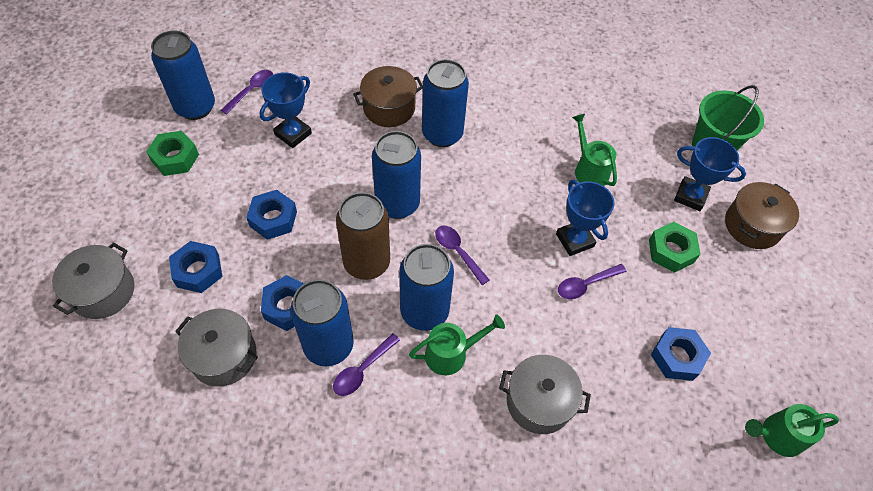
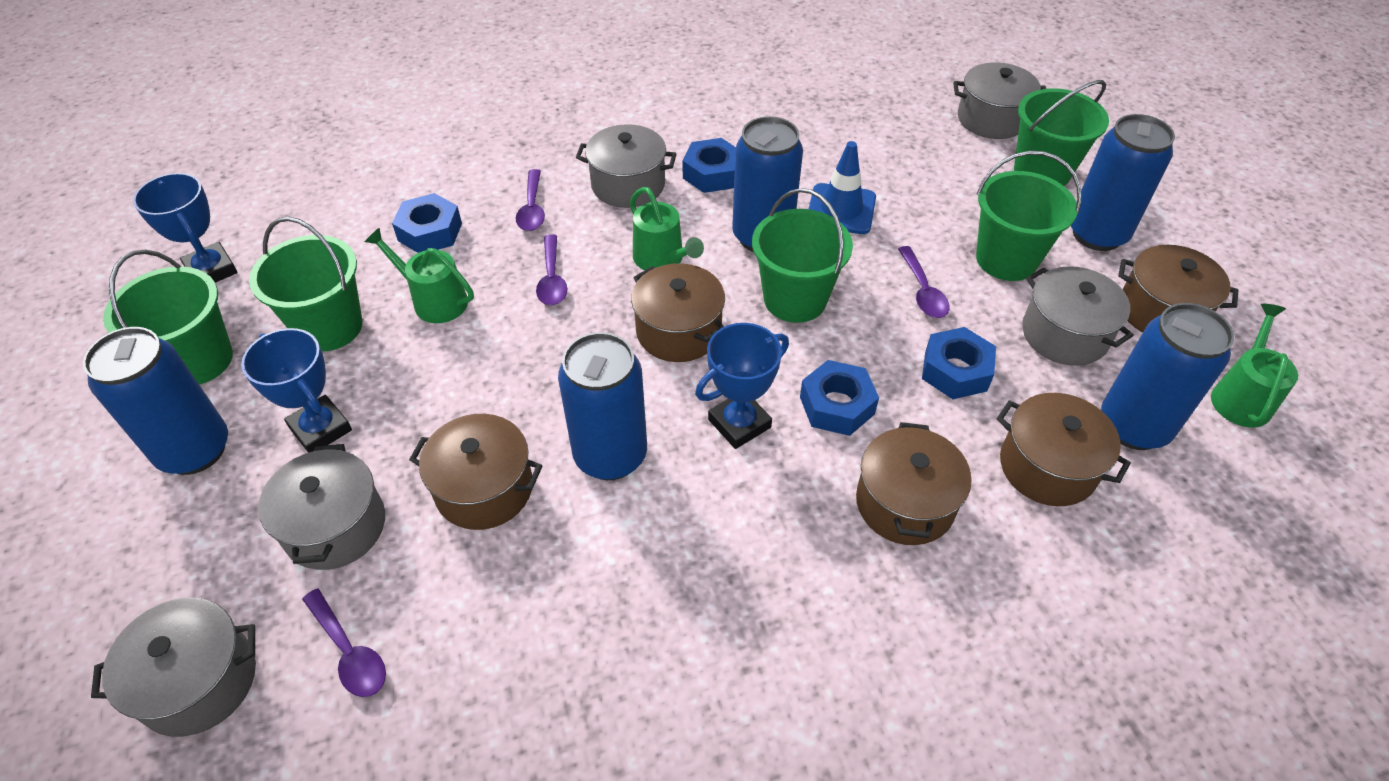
blue traffic cone: 0 -> 1
brown can: 1 -> 0
brown pot: 2 -> 5
green bucket: 1 -> 5
green nut: 2 -> 0
grey pot: 3 -> 5

